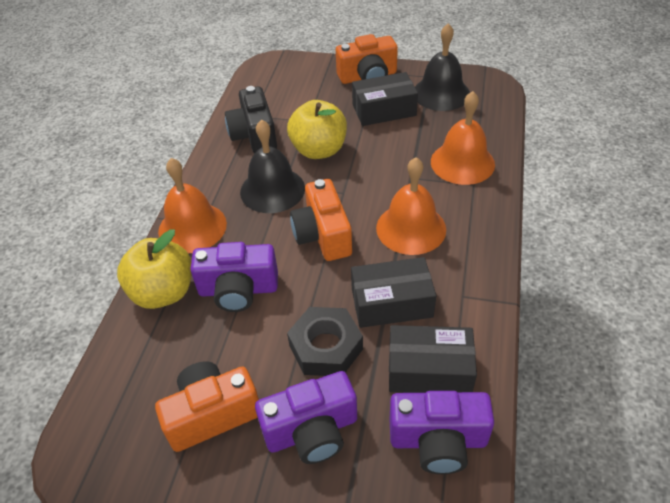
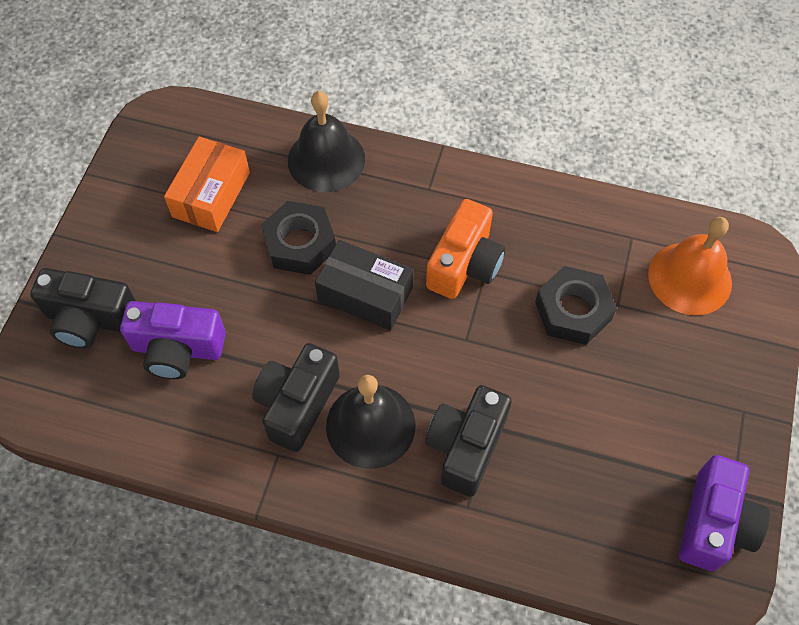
black box: 3 -> 1
black camera: 1 -> 3
black nut: 1 -> 2
orange bell: 3 -> 1
orange box: 0 -> 1
orange camera: 3 -> 1
purple camera: 3 -> 2
yellow apple: 2 -> 0

